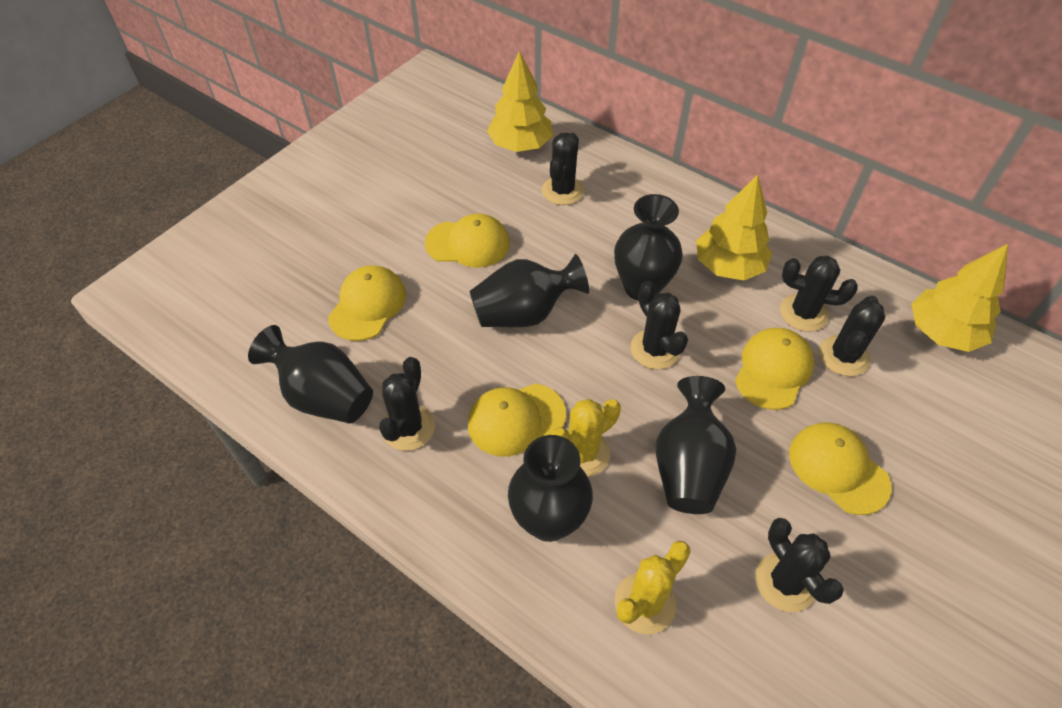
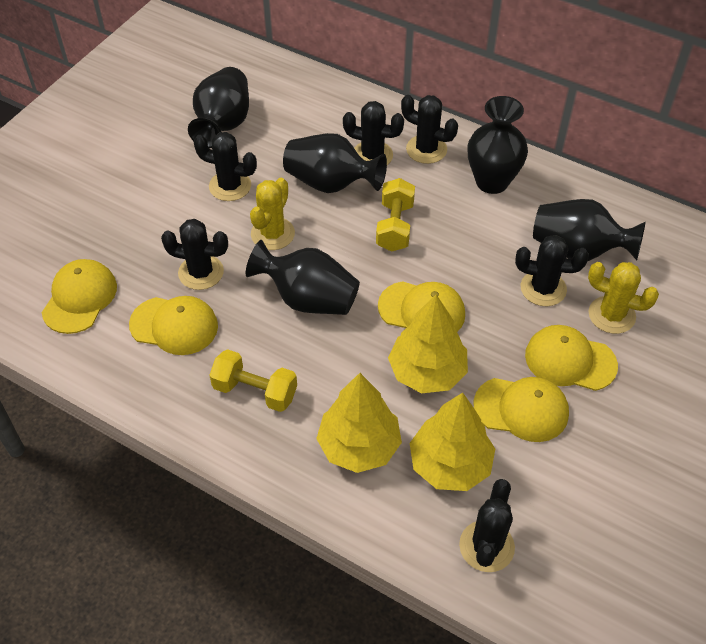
yellow dumbbell: 0 -> 2

